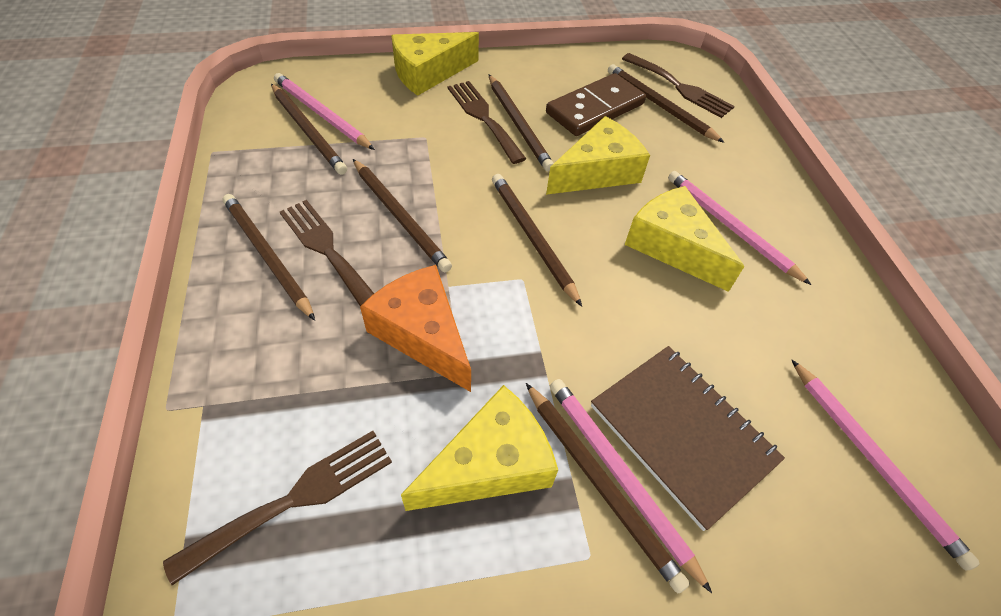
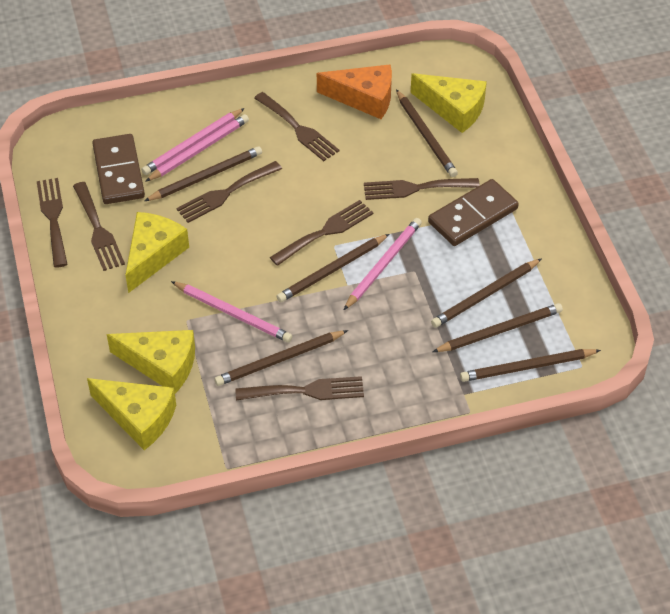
brown domino: 1 -> 2
brown fork: 4 -> 7
brown notebook: 1 -> 0

